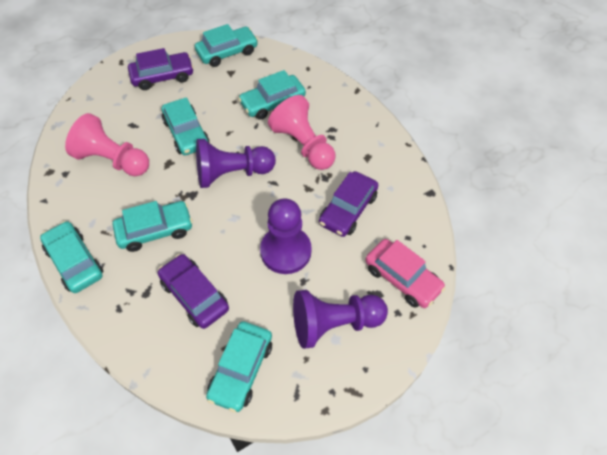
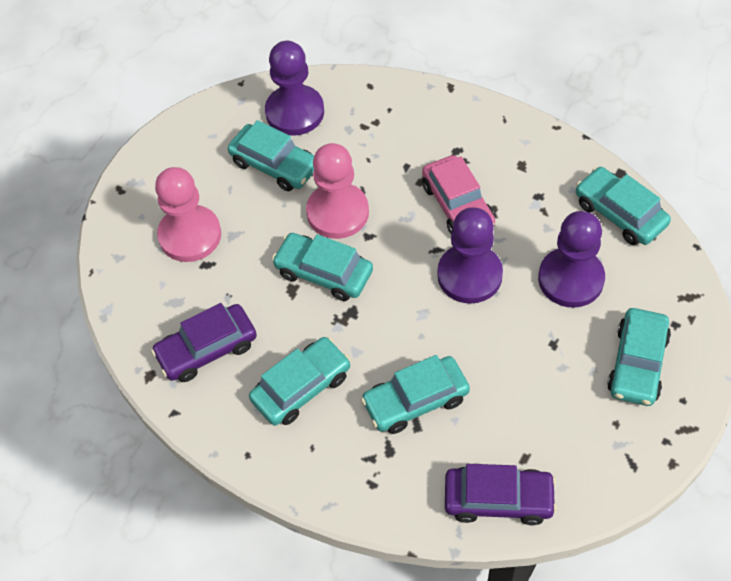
purple car: 3 -> 2

